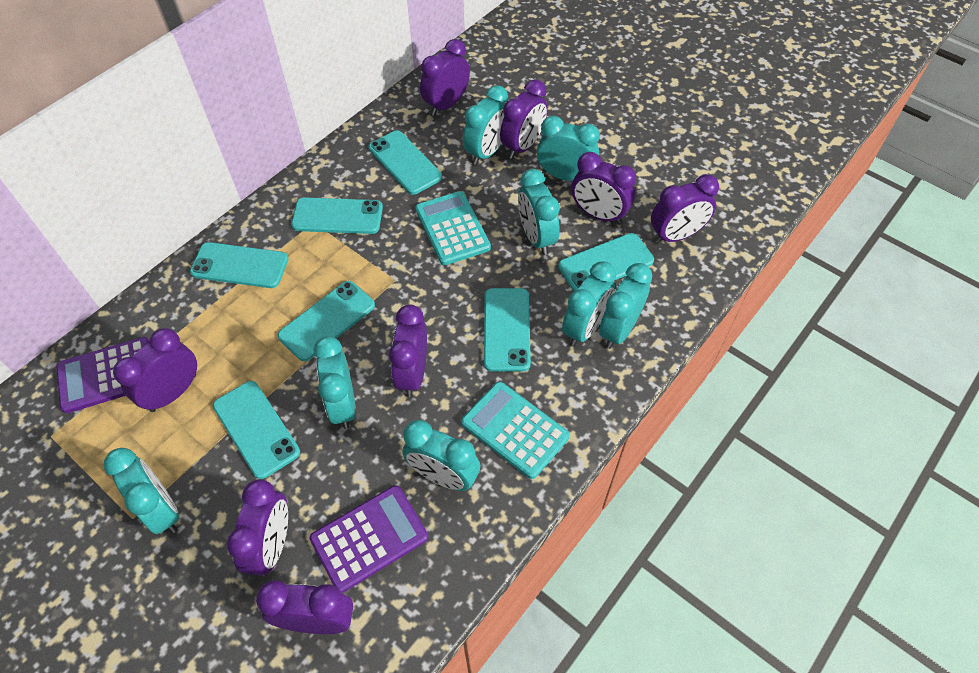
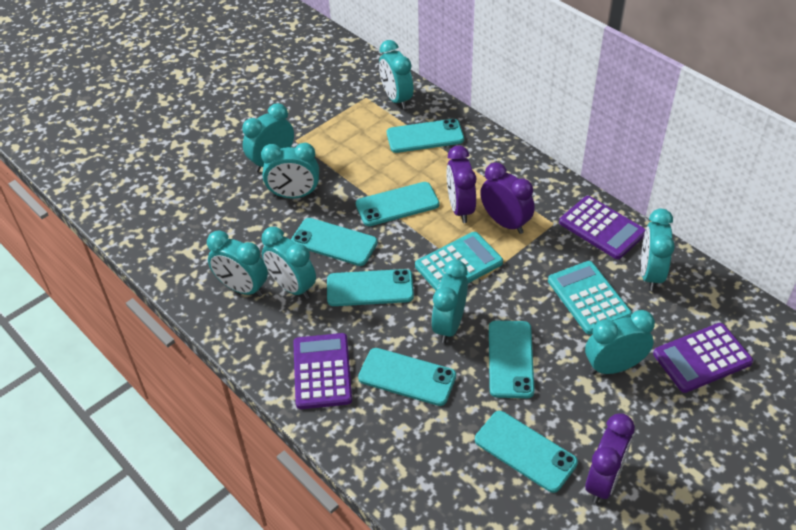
purple calculator: 2 -> 3
purple clock: 8 -> 3

